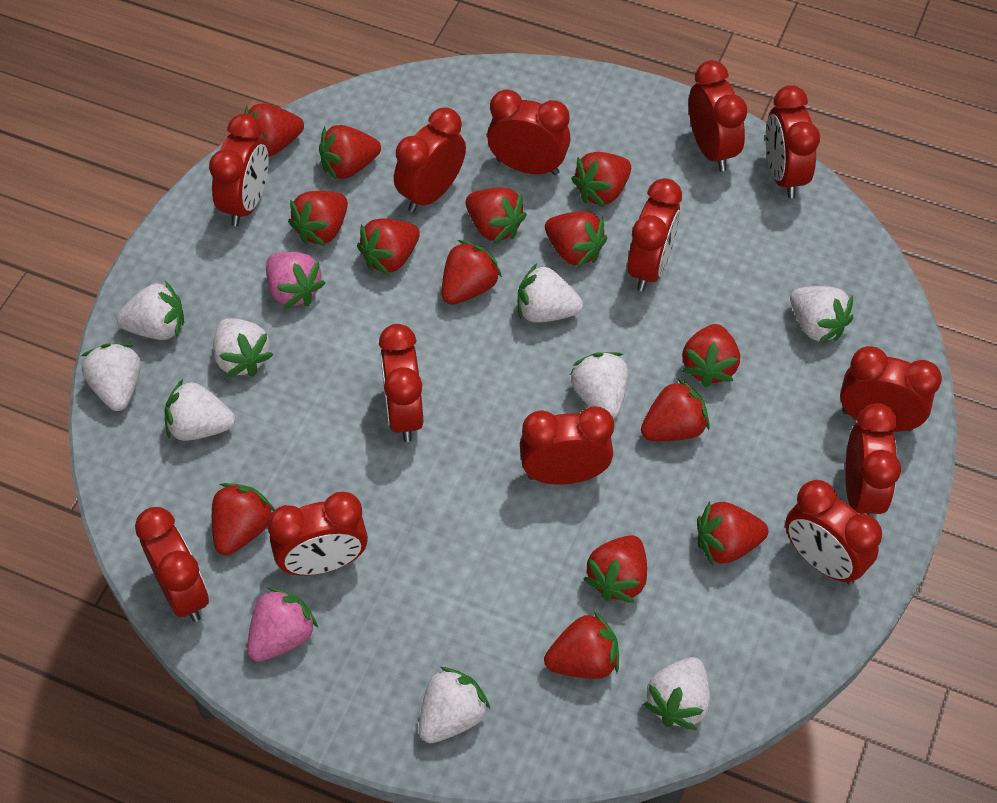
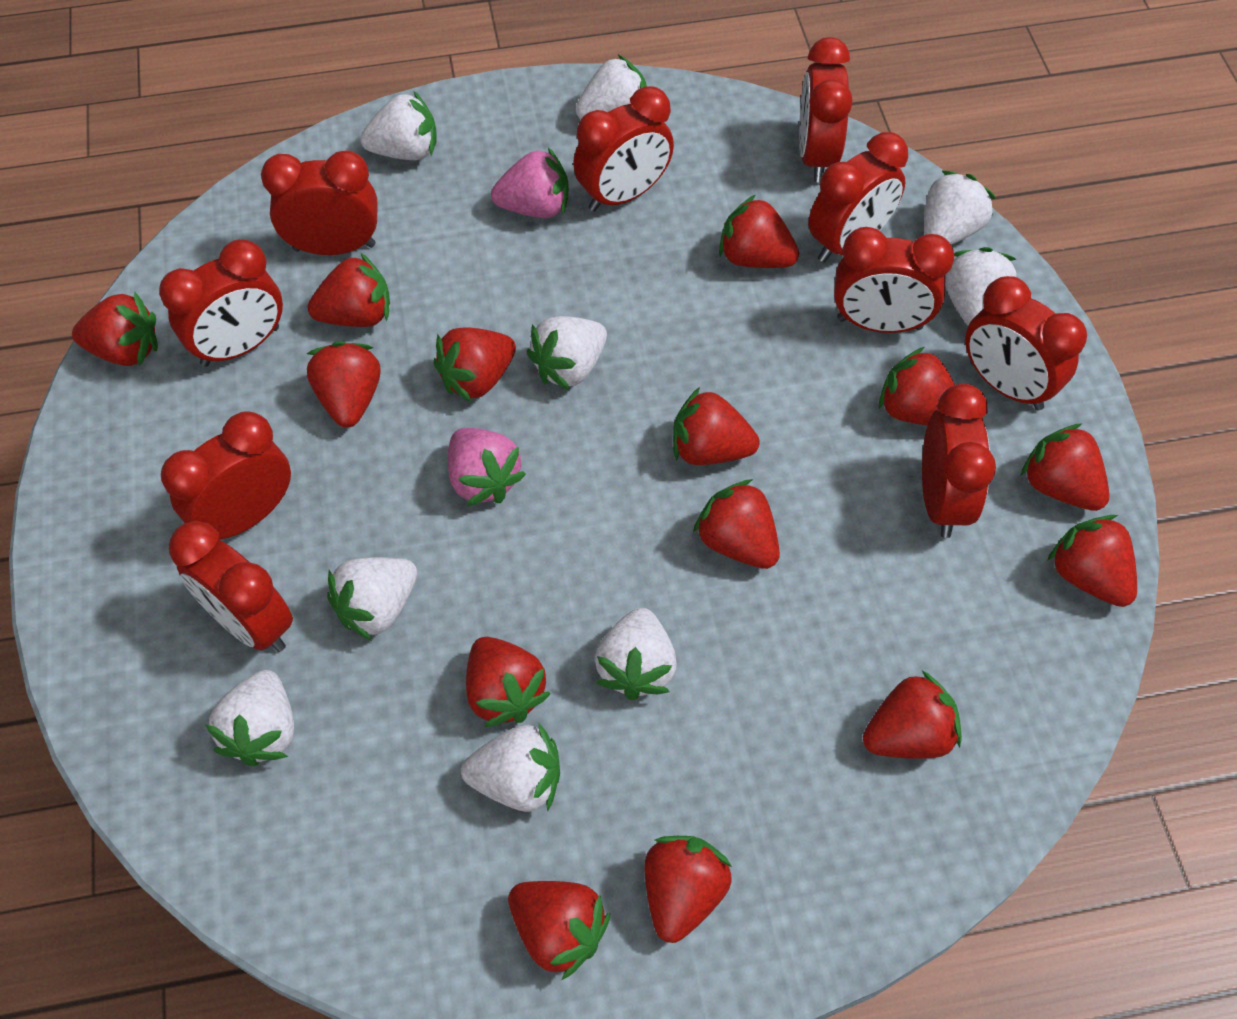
red clock: 13 -> 10

